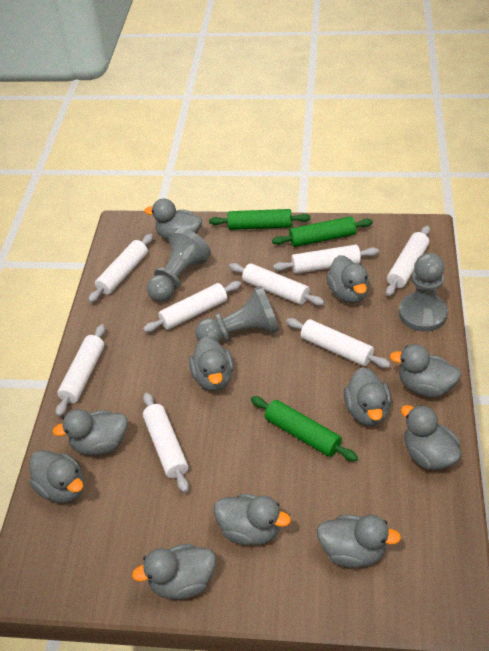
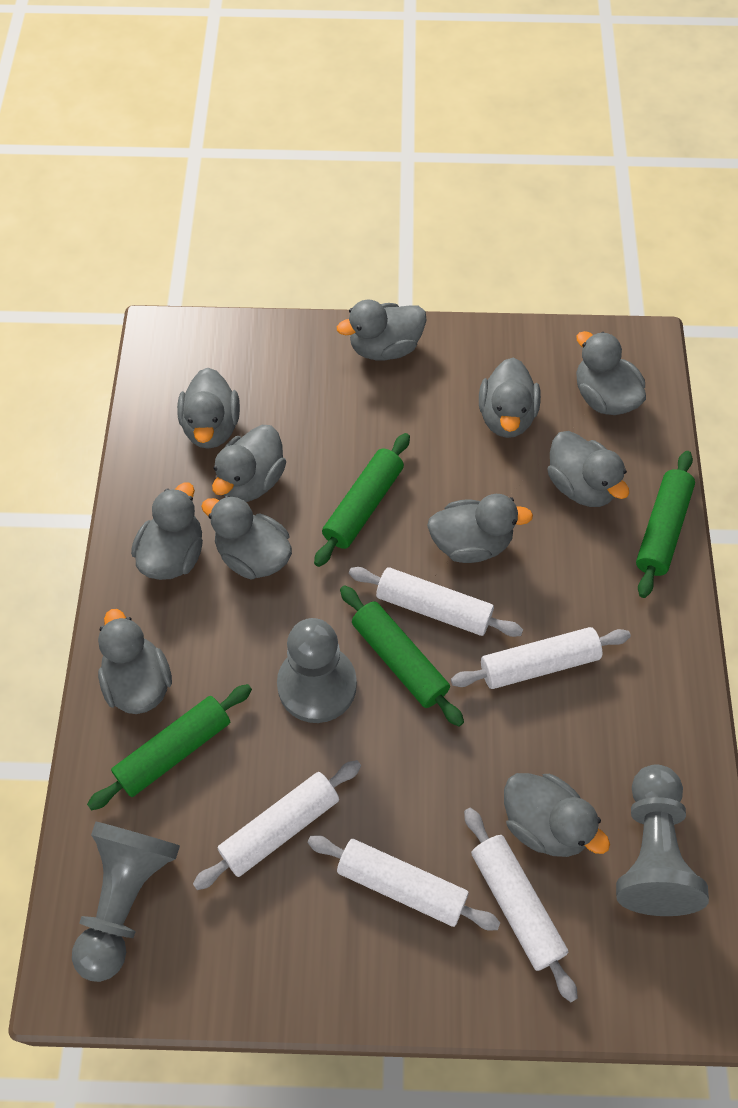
green rolling pin: 3 -> 4
white rolling pin: 8 -> 5

